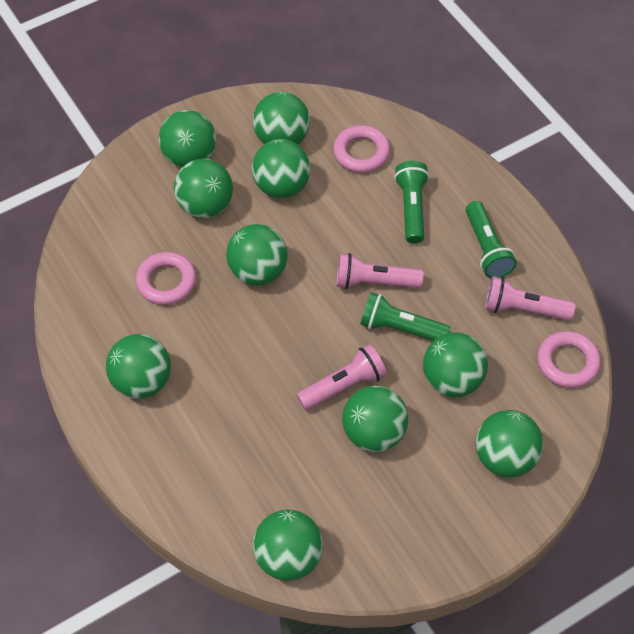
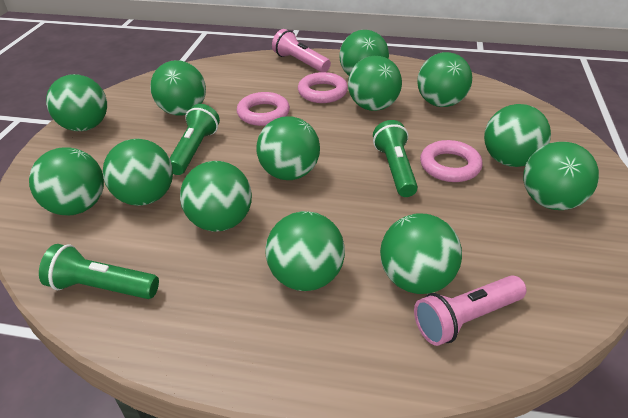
green ball: 10 -> 13
pink flashlight: 3 -> 2

